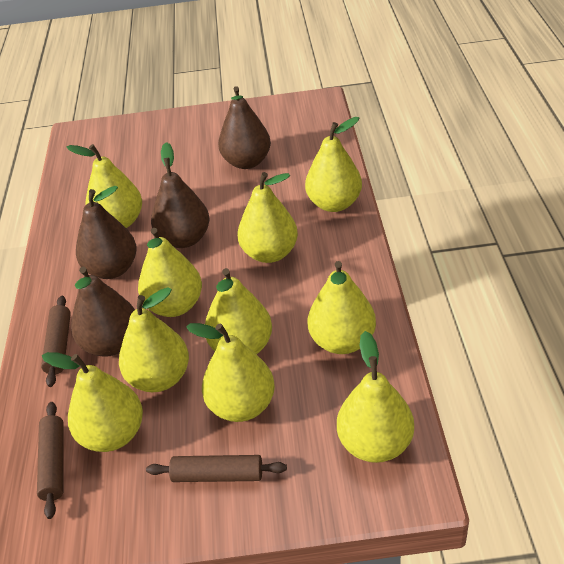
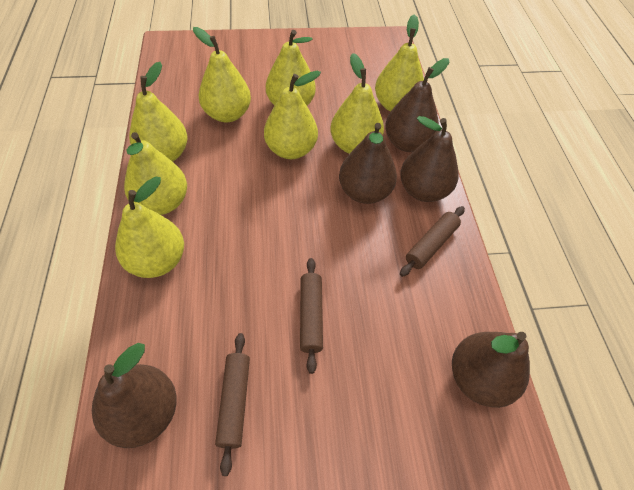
brown pear: 4 -> 5
yellow pear: 10 -> 8

